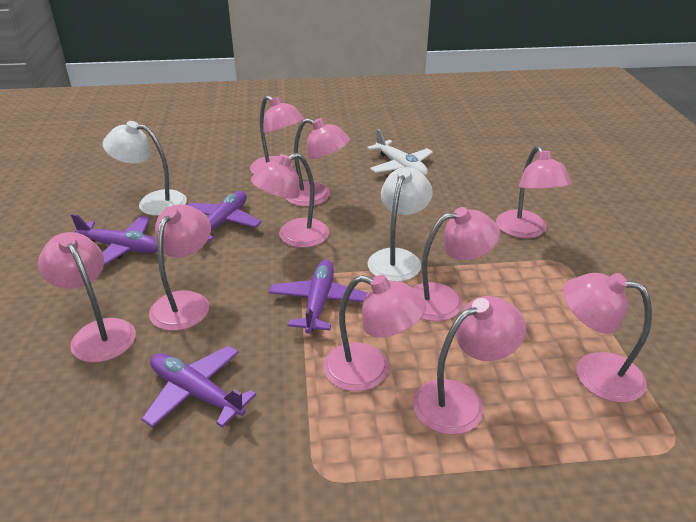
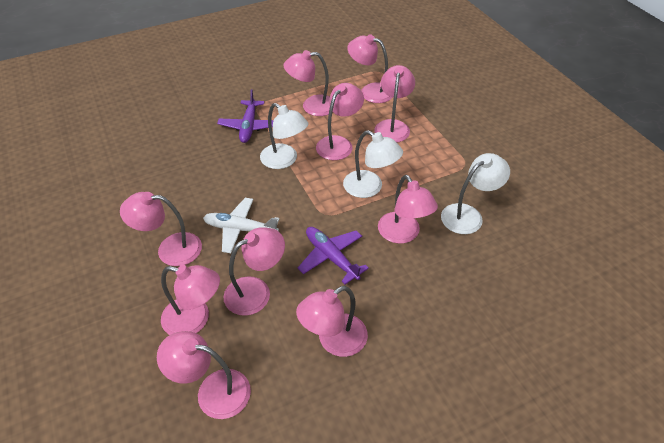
purple plane: 4 -> 2
white lamp: 2 -> 3

